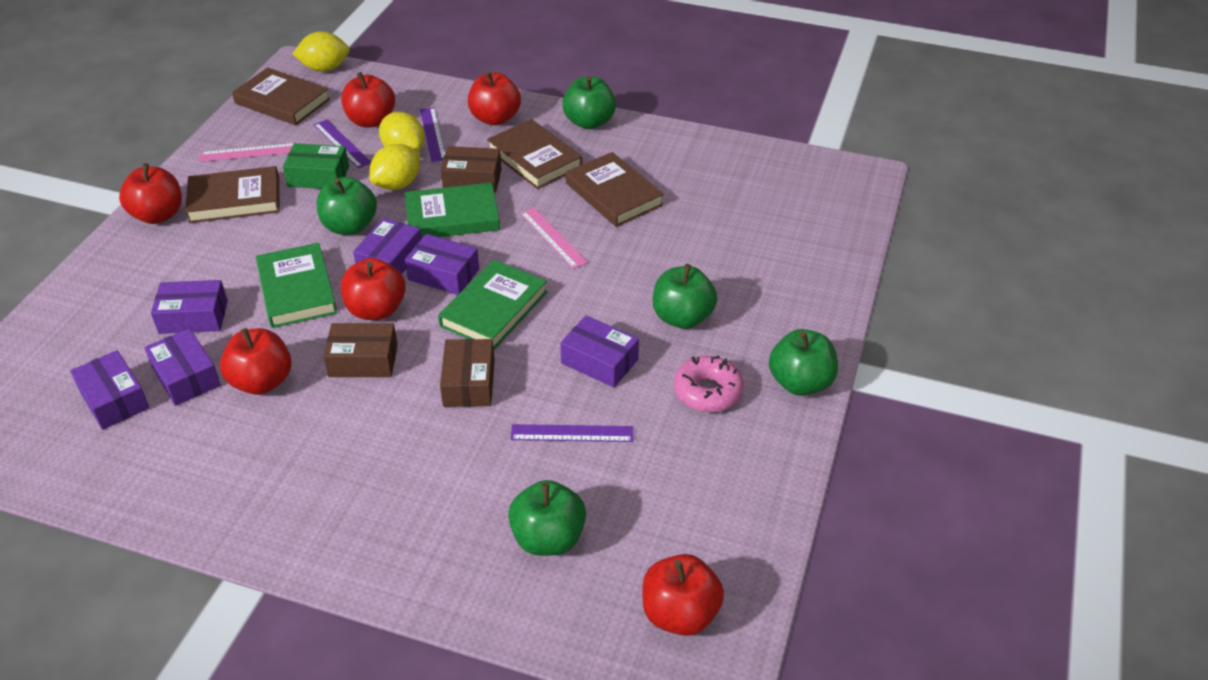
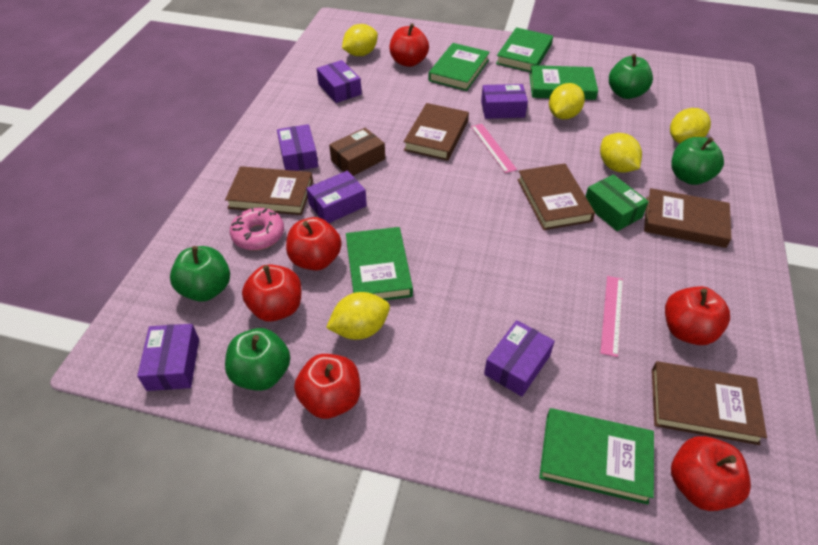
brown book: 4 -> 5
brown box: 3 -> 1
green apple: 5 -> 4
green book: 3 -> 5
purple ruler: 3 -> 0
yellow lemon: 3 -> 5

